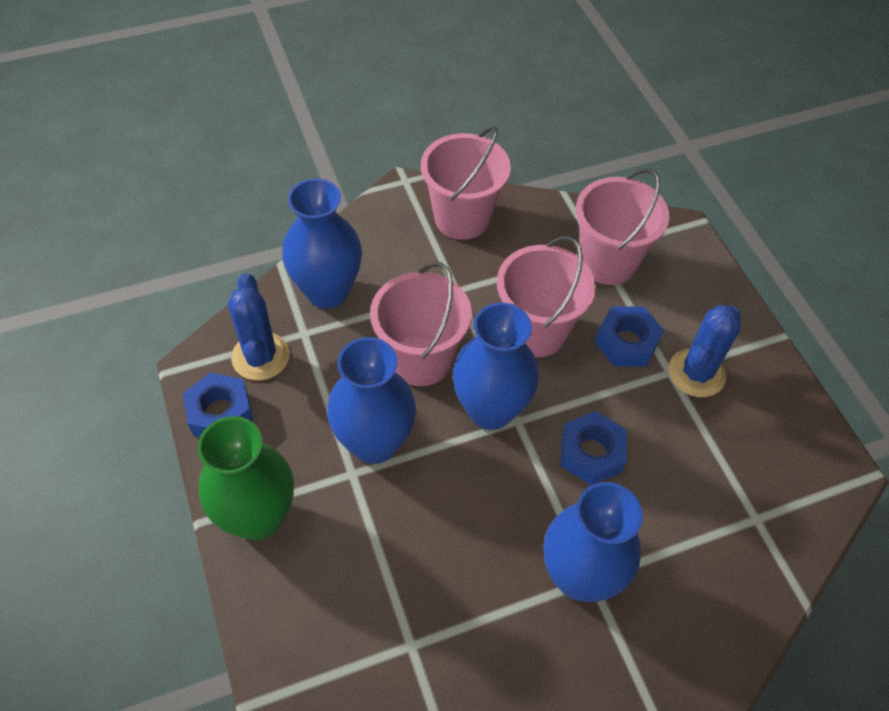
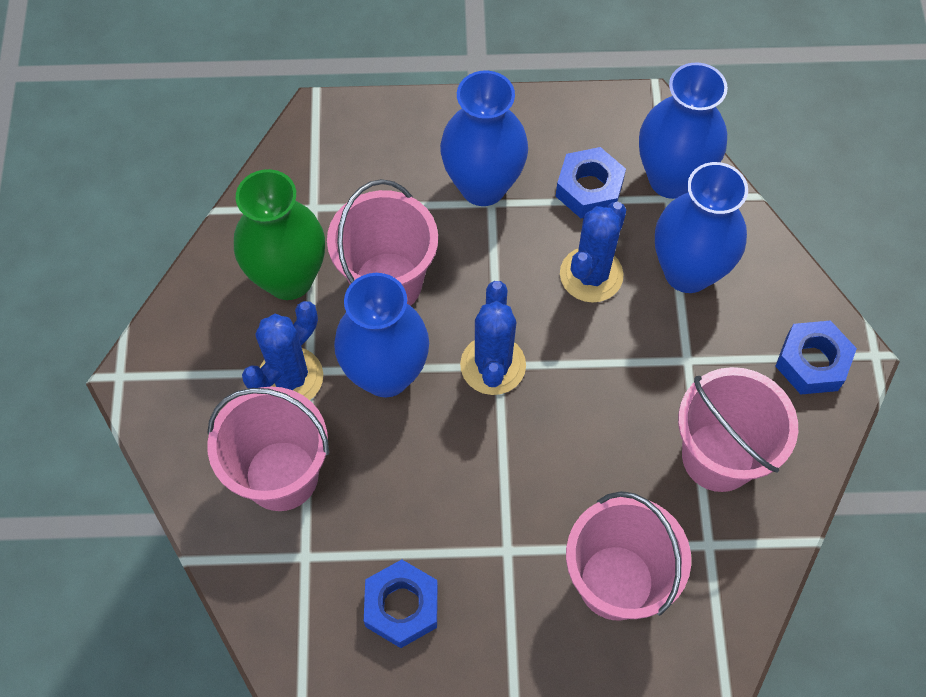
blue cactus: 2 -> 3

